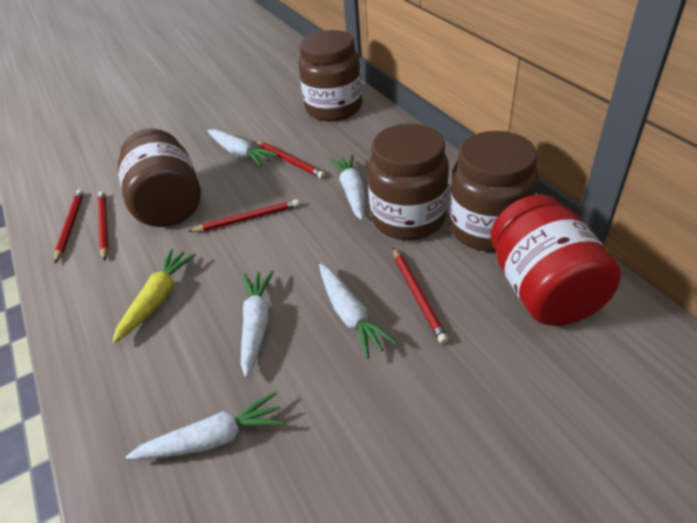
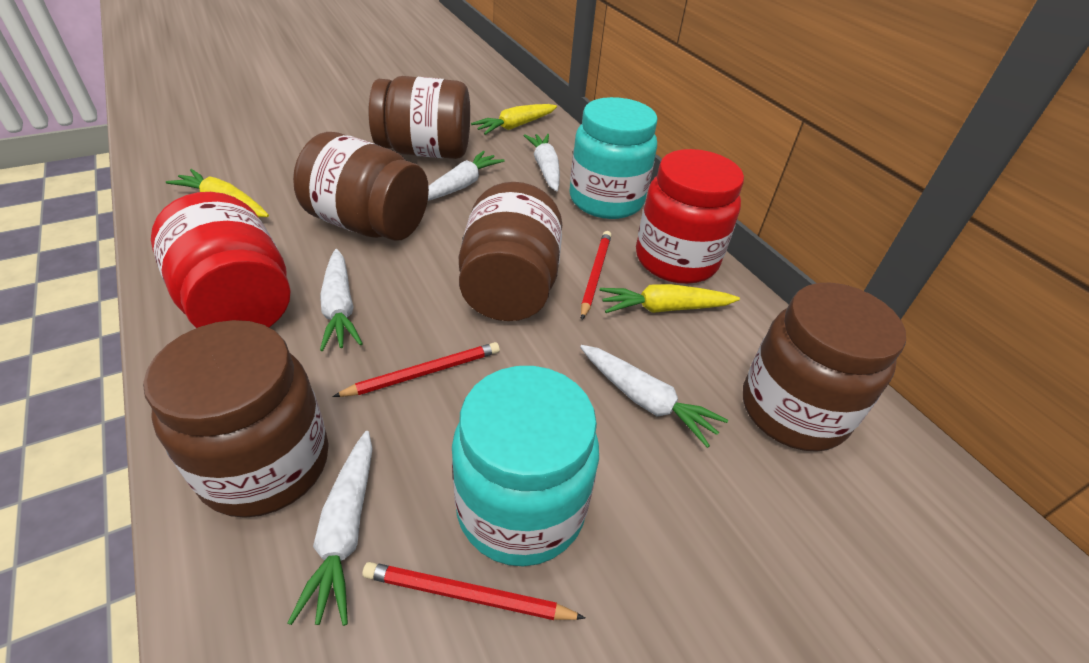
brown jar: 4 -> 5
red jar: 1 -> 2
red pencil: 5 -> 3
turquoise jar: 0 -> 2
yellow carrot: 1 -> 3

